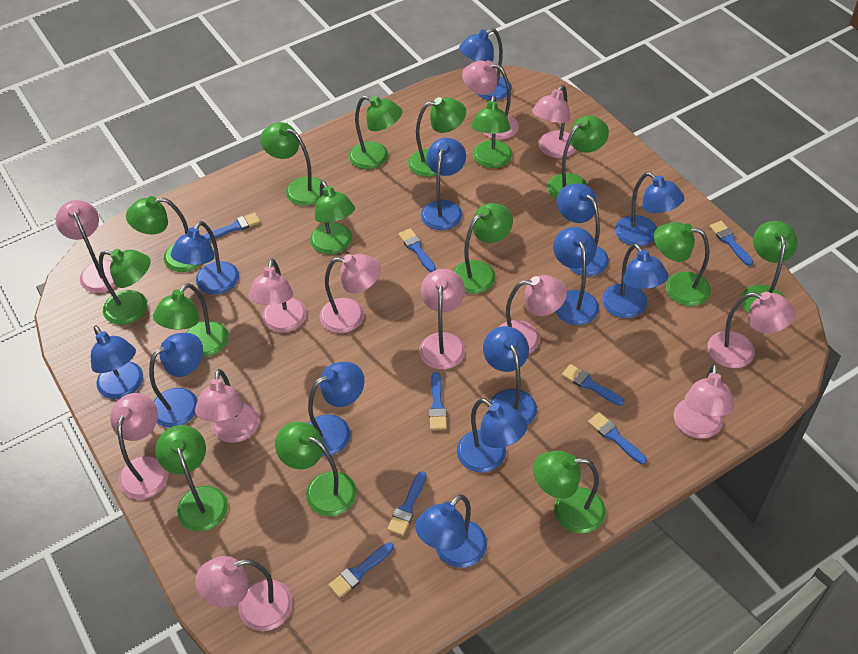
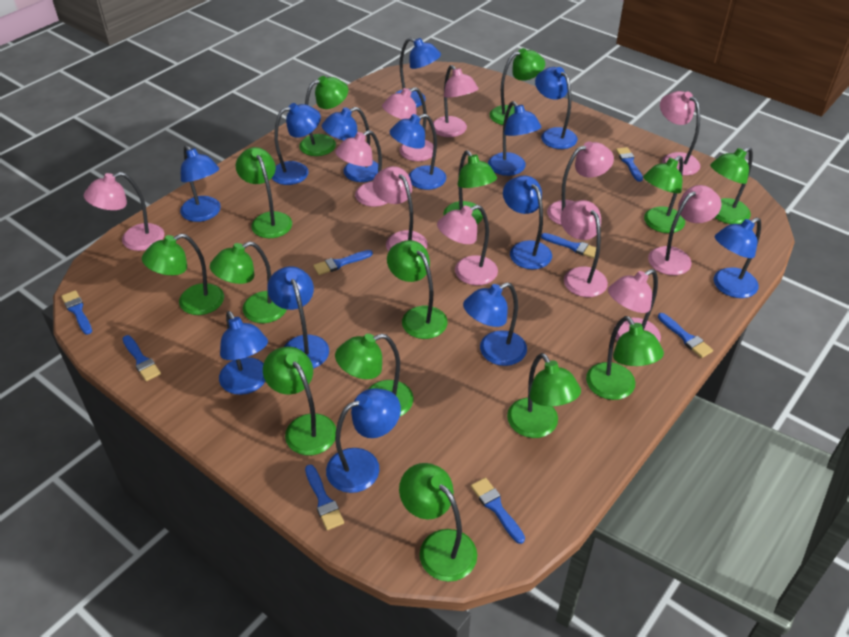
green lamp: 15 -> 14
pink lamp: 12 -> 11

